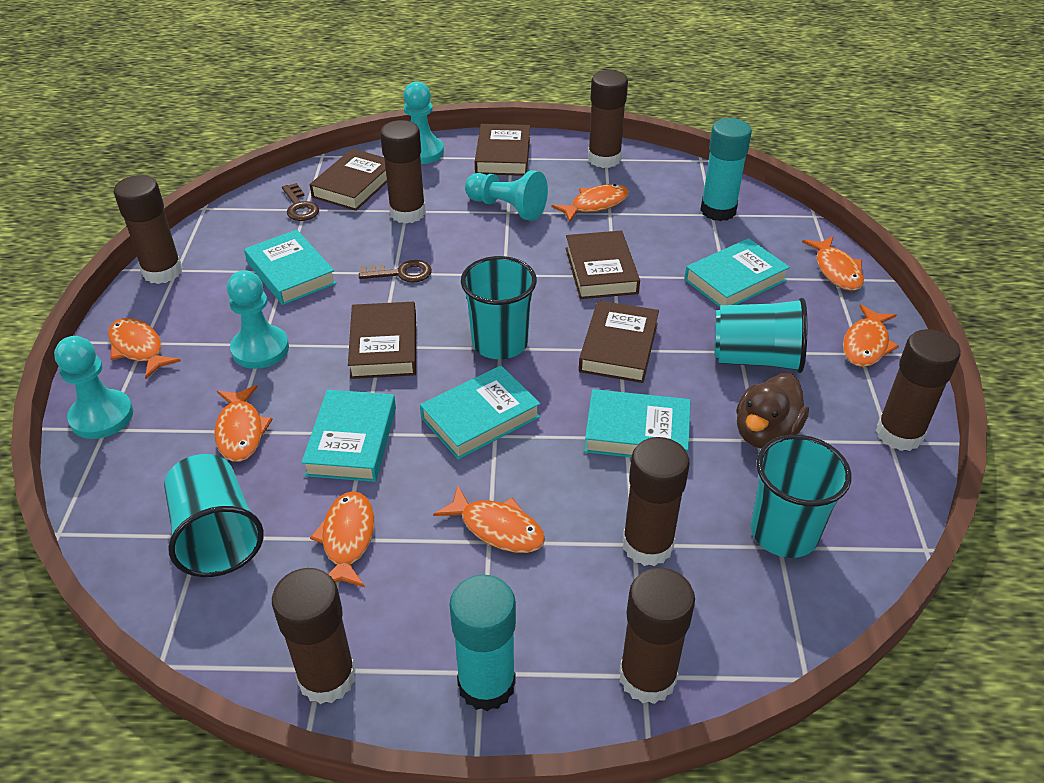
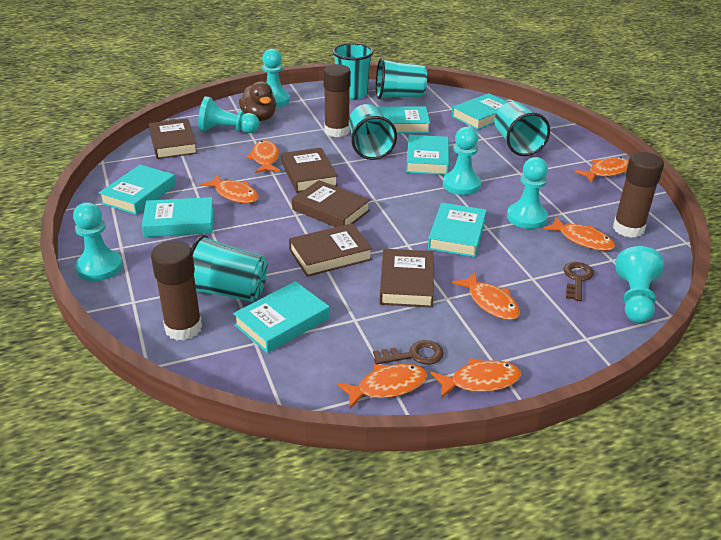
brown glue stick: 7 -> 3
turquoise book: 5 -> 7
turquoise cup: 4 -> 5
turquoise glue stick: 2 -> 0
turquoise pawn: 4 -> 6

